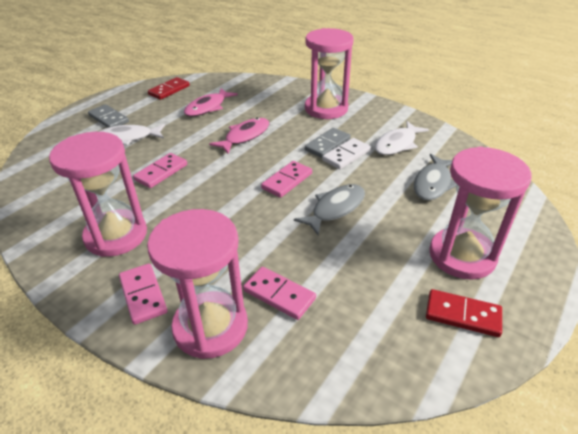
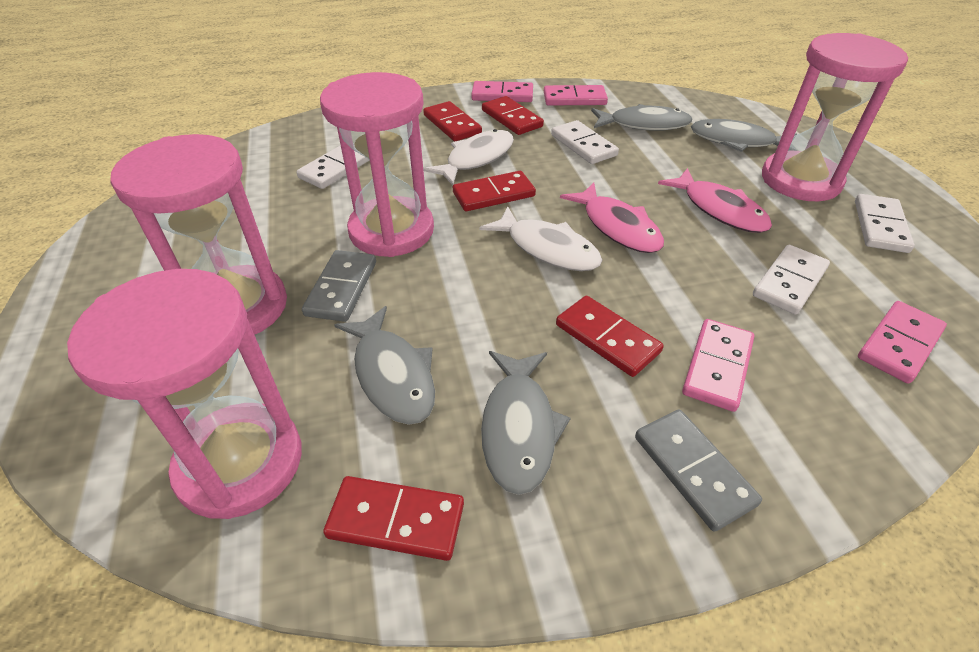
grey fish: 2 -> 4
red domino: 2 -> 5
white domino: 1 -> 4

